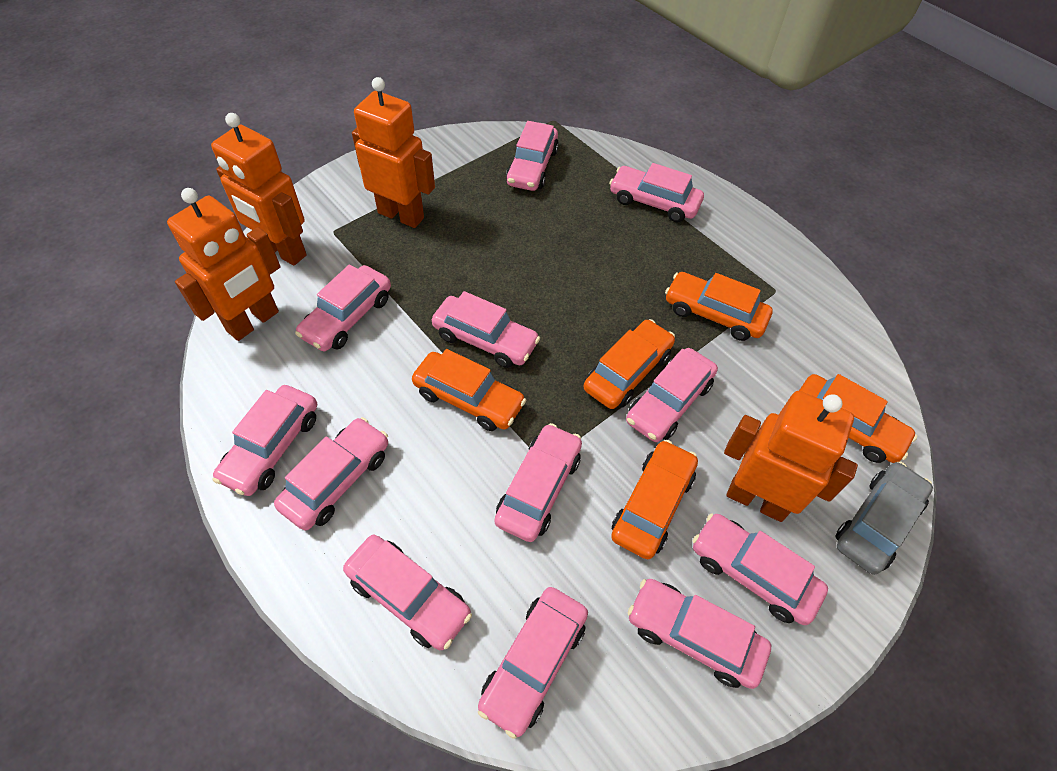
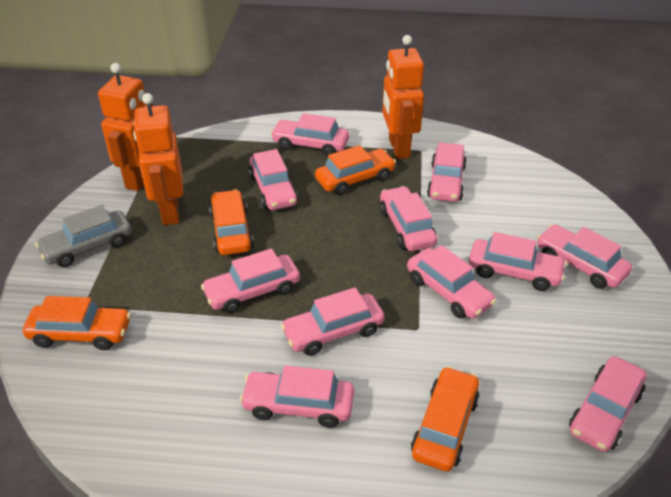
orange car: 5 -> 4
orange robot: 4 -> 3
pink car: 12 -> 11

